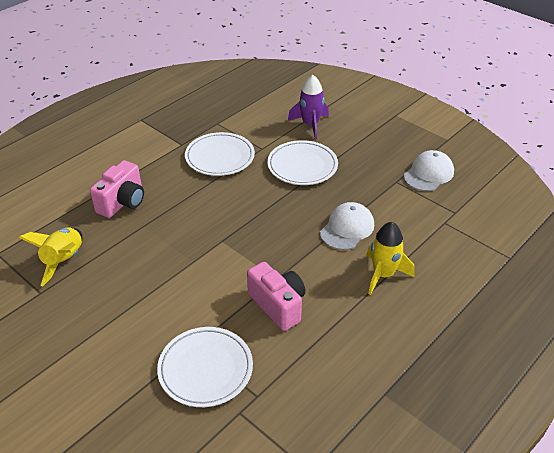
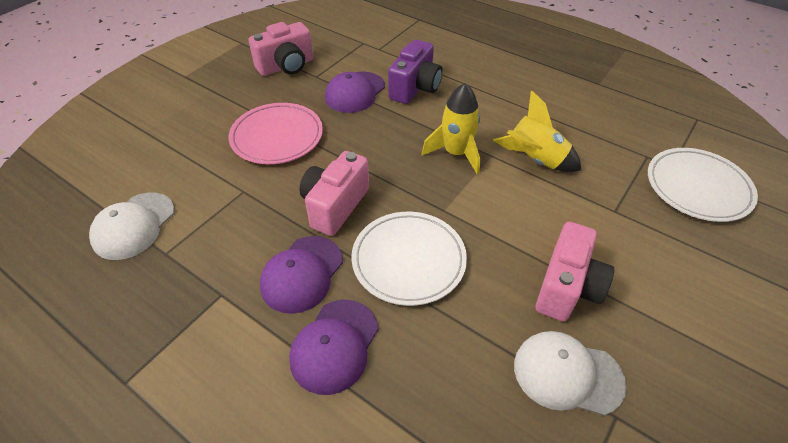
pink camera: 2 -> 3
pink plate: 0 -> 1
purple camera: 0 -> 1
purple cap: 0 -> 3
purple rocket: 1 -> 0
white plate: 3 -> 2

